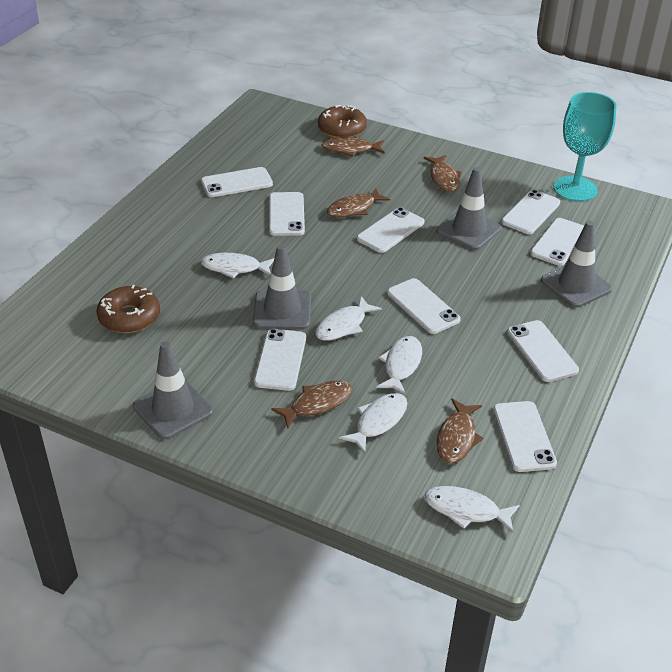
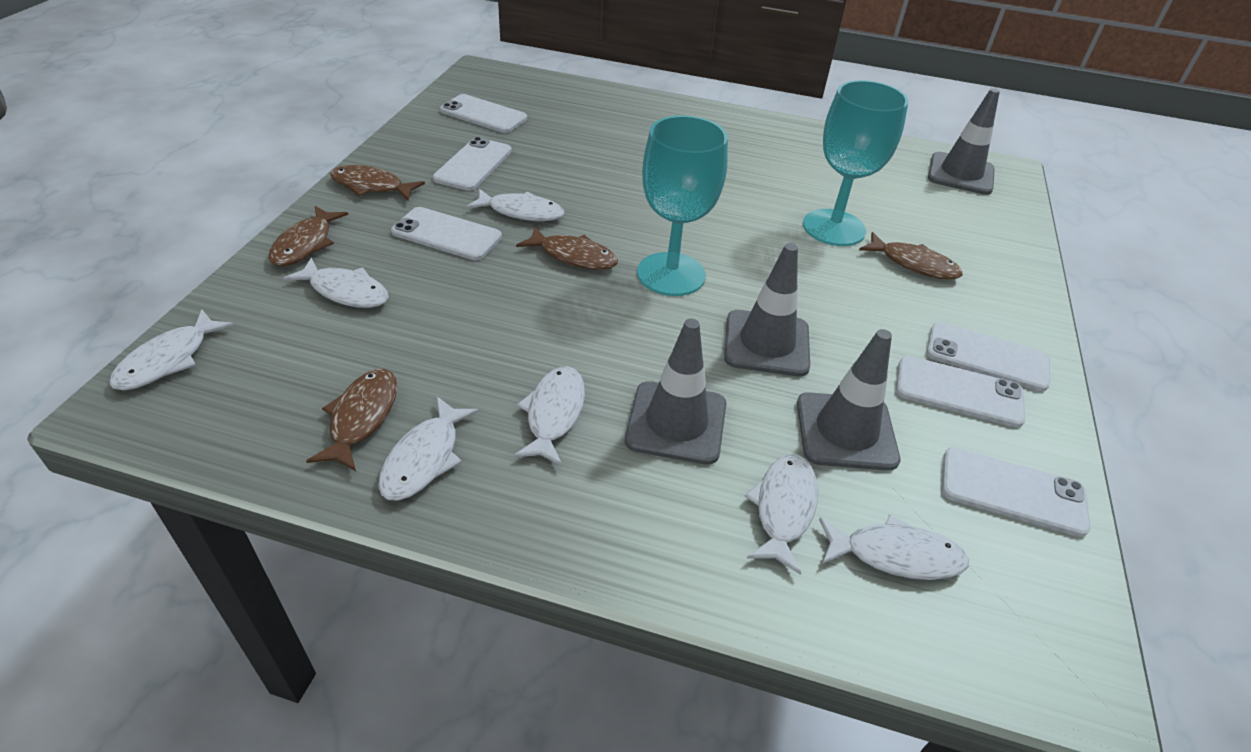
brown donut: 2 -> 0
turquoise goblet: 1 -> 2
white fish: 5 -> 7
white phone: 9 -> 6

